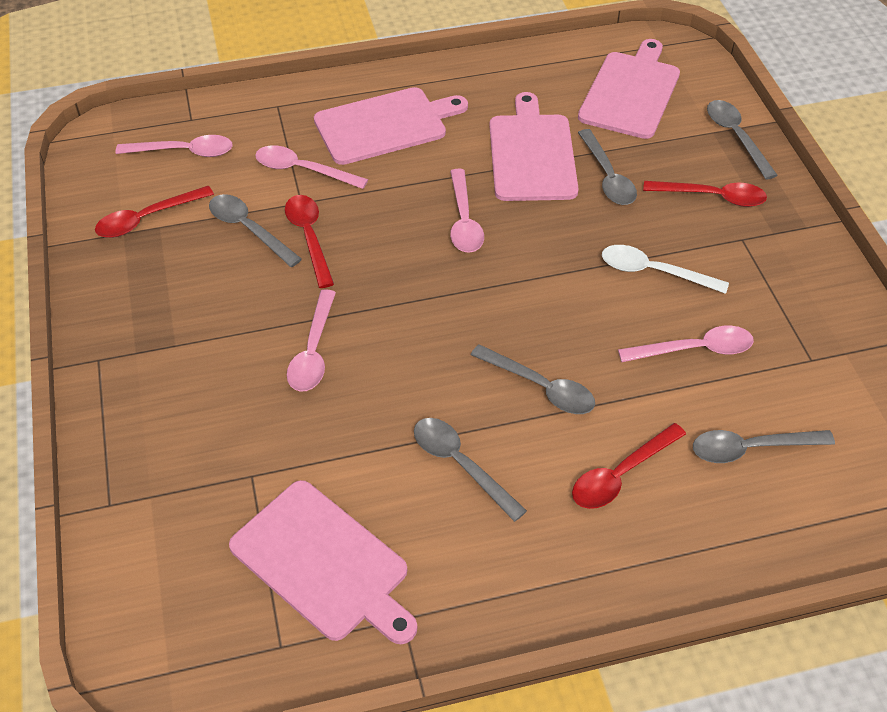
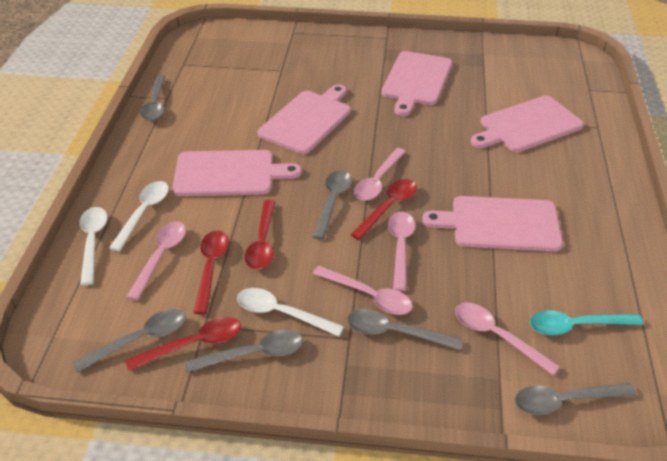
pink cutting board: 4 -> 5
turquoise spoon: 0 -> 1
white spoon: 1 -> 3

